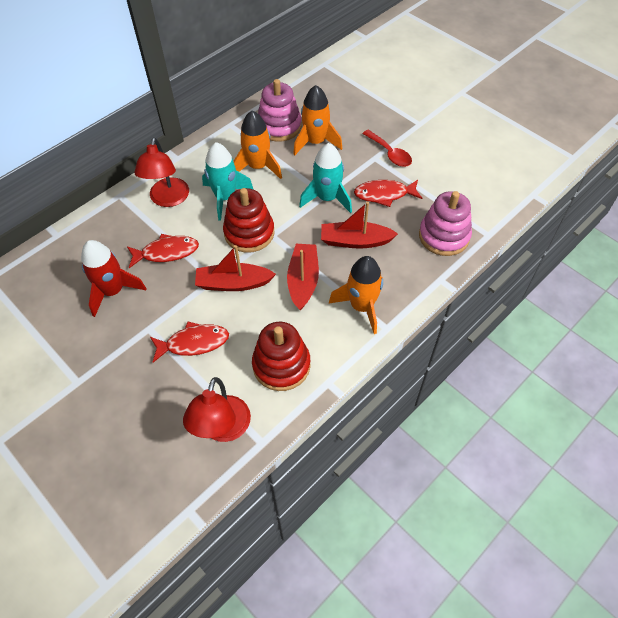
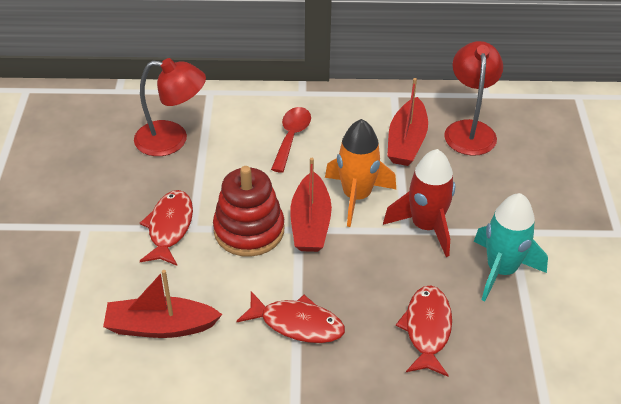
orange rocket: 3 -> 1
pink stacking toy: 2 -> 0
red stacking toy: 2 -> 1
turquoise rocket: 2 -> 1

